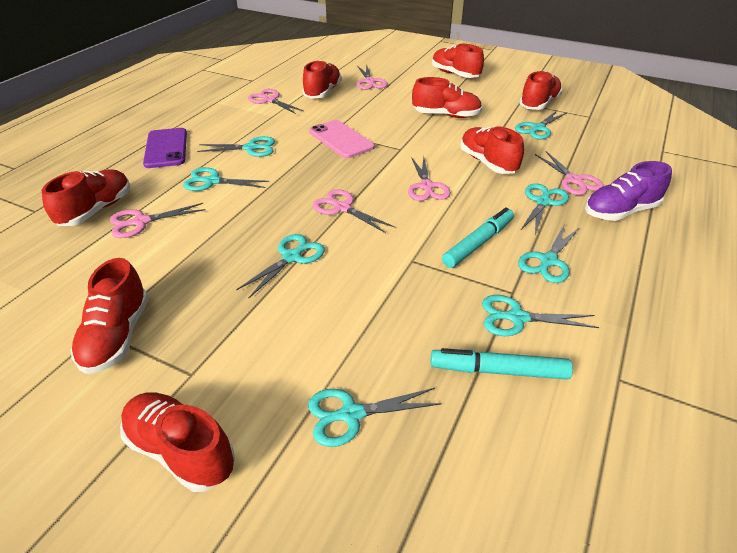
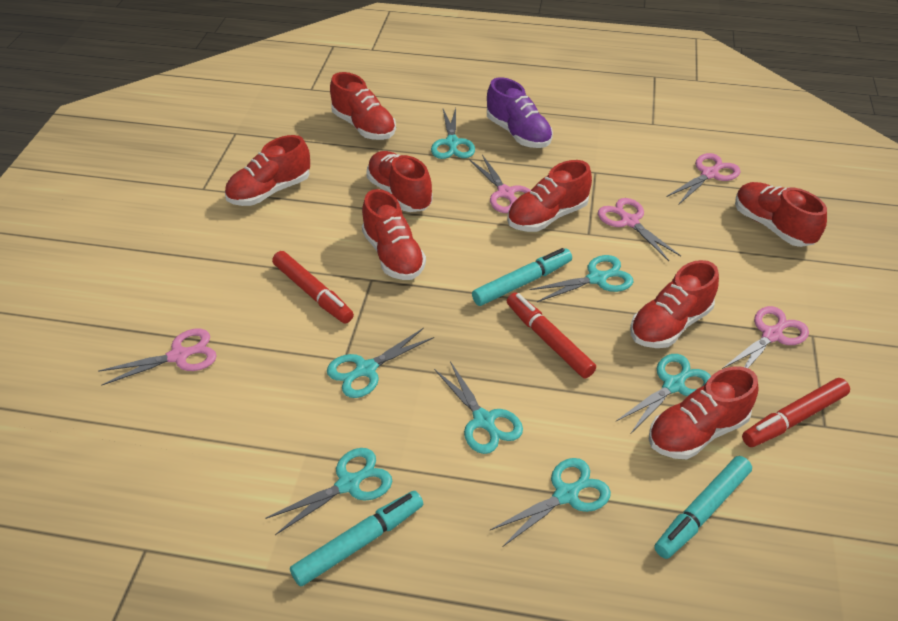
pink phone: 1 -> 0
pink scissors: 6 -> 5
purple phone: 1 -> 0
red marker: 0 -> 3
turquoise marker: 2 -> 3
turquoise scissors: 8 -> 7

